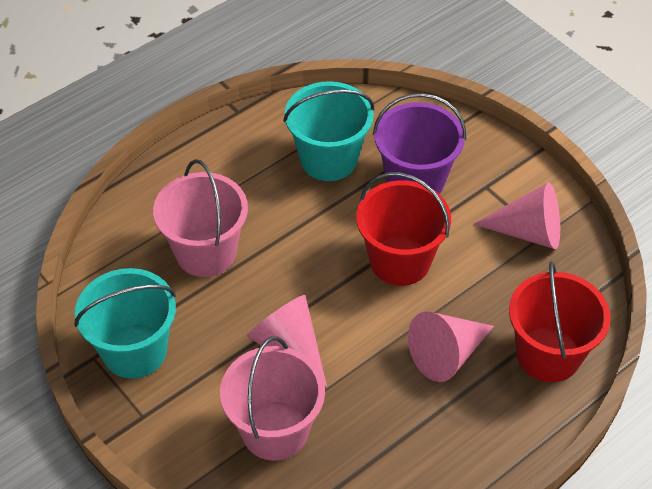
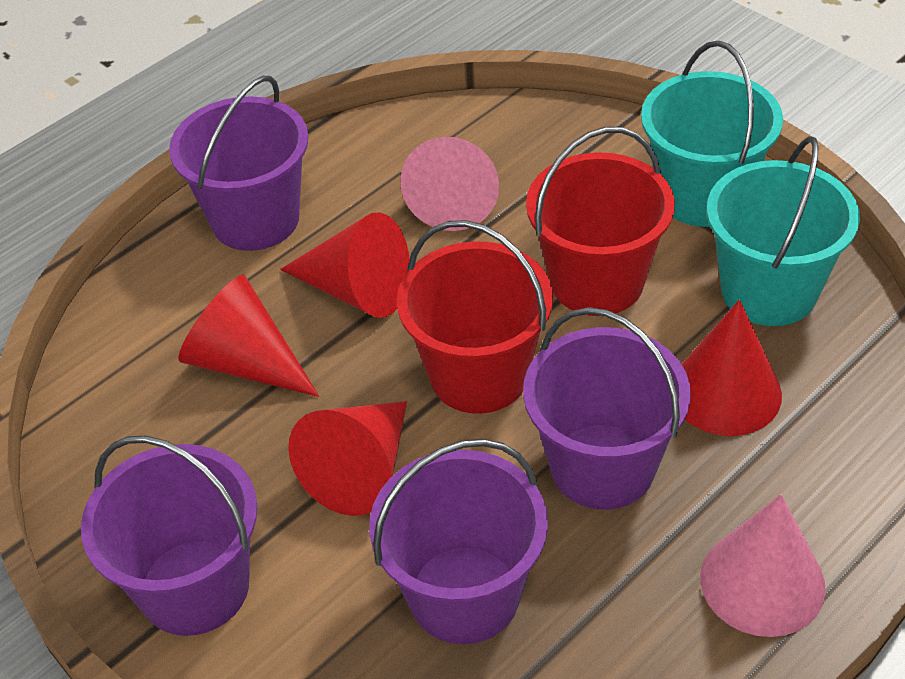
pink bucket: 2 -> 0
pink cone: 3 -> 2
purple bucket: 1 -> 4
red cone: 0 -> 4

